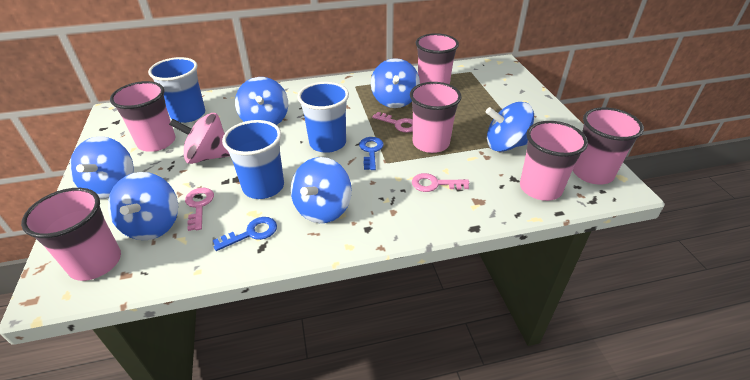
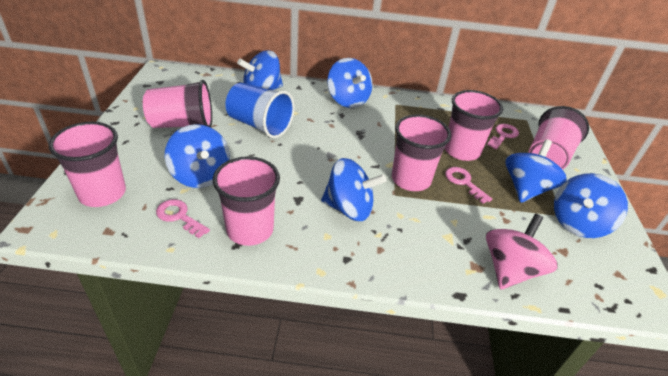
blue cup: 3 -> 1
blue key: 2 -> 0

